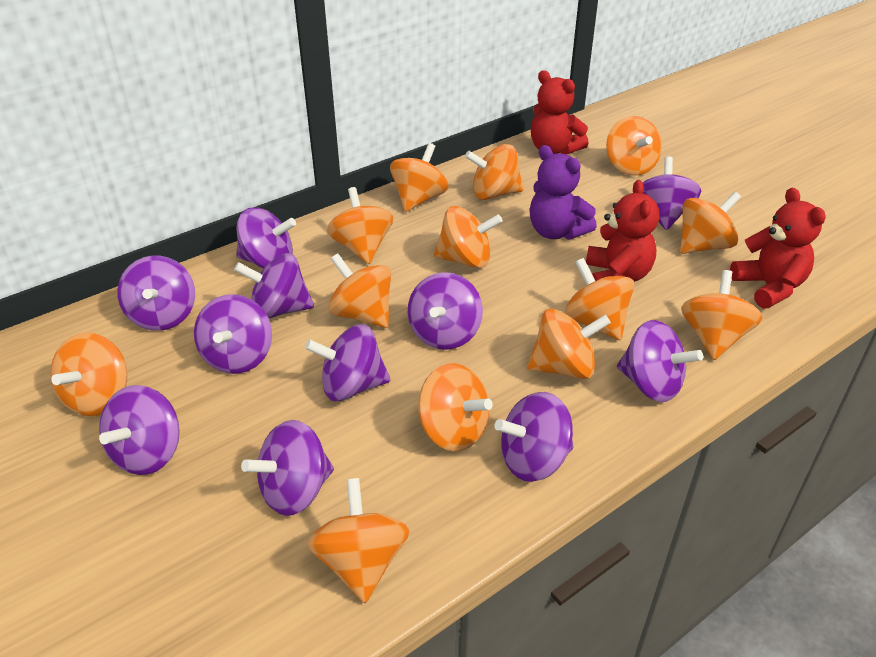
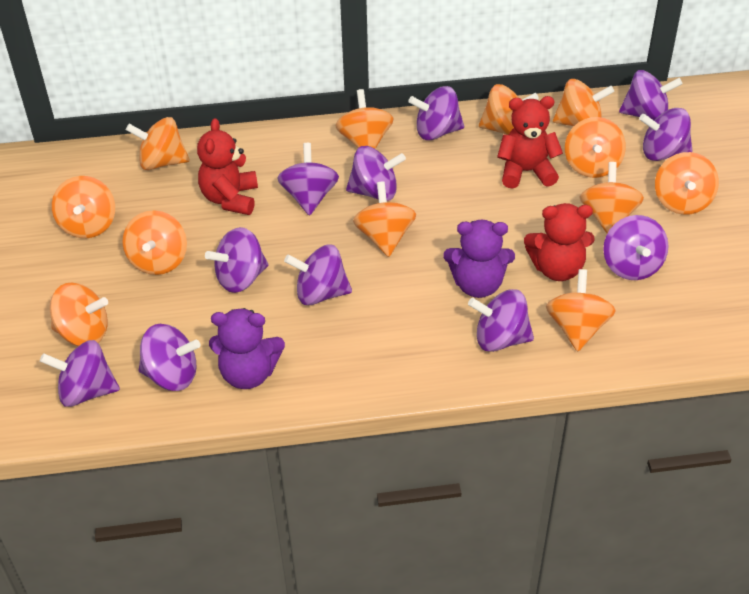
orange spinning top: 13 -> 12
purple teddy bear: 1 -> 2

